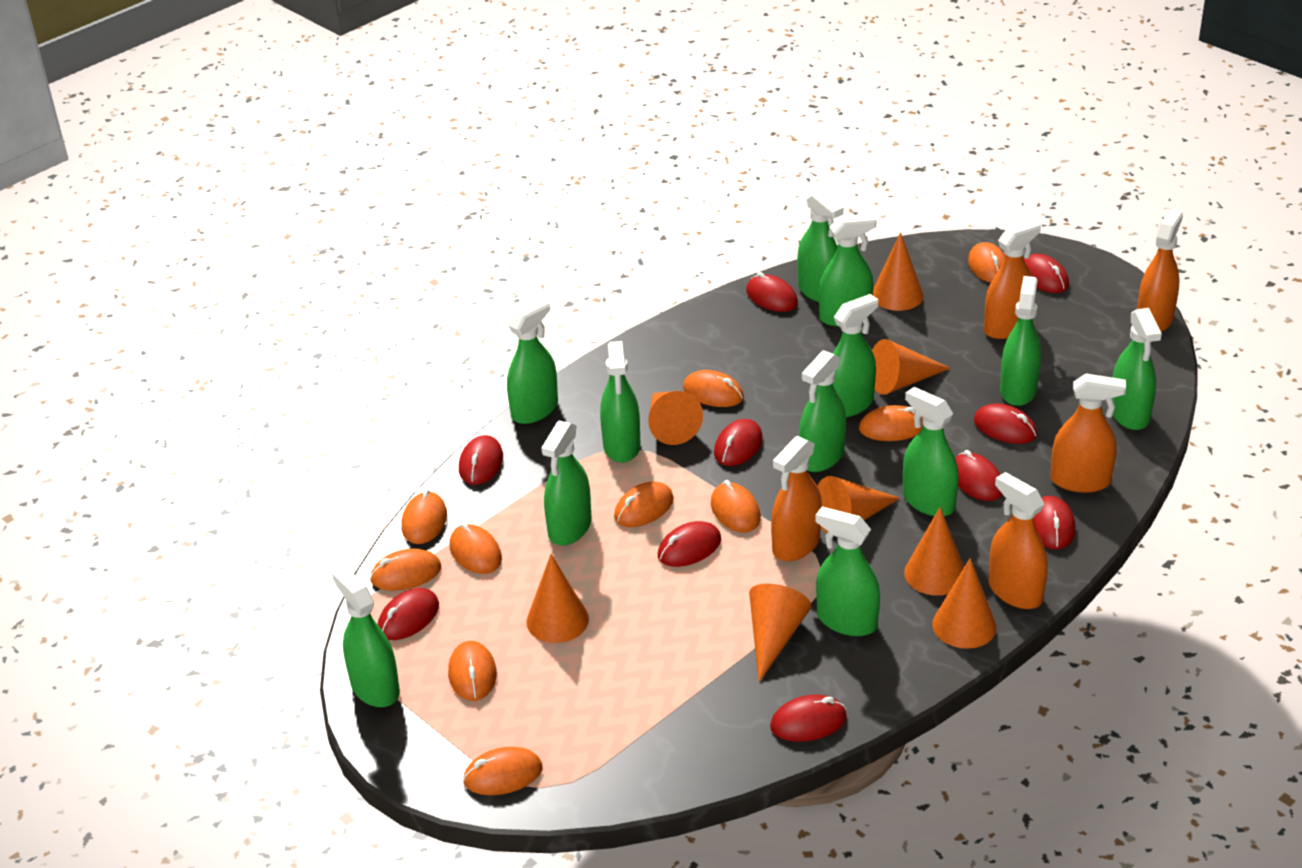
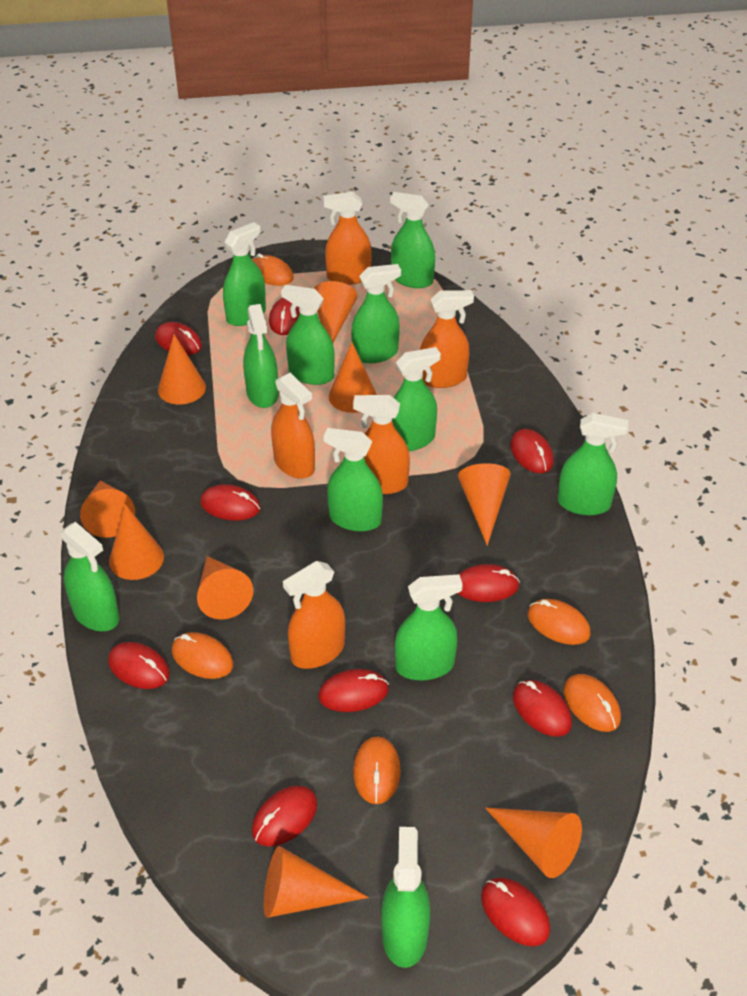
green spray bottle: 12 -> 11
orange cone: 8 -> 9
orange mouse: 10 -> 5

